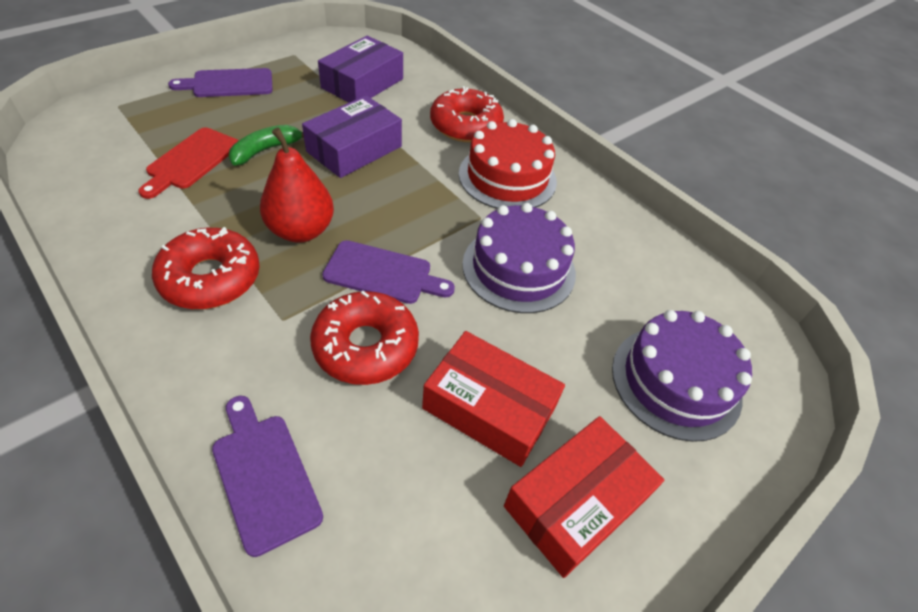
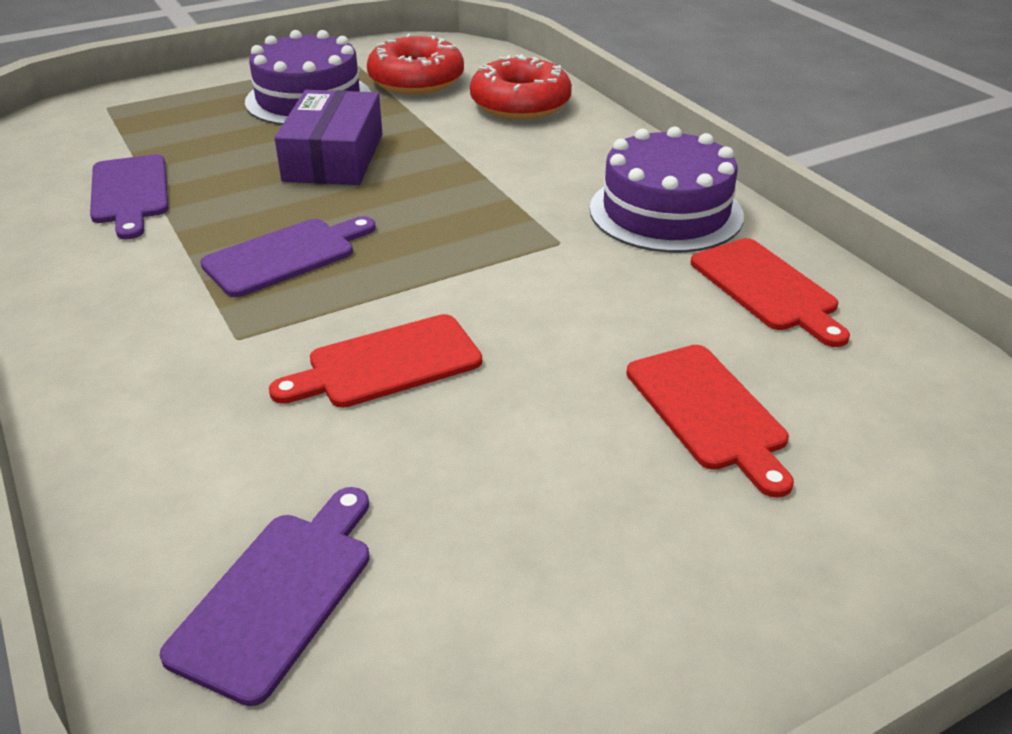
green banana: 1 -> 0
purple box: 2 -> 1
red box: 2 -> 0
red cake: 1 -> 0
red cutting board: 1 -> 3
red donut: 3 -> 2
red pear: 1 -> 0

